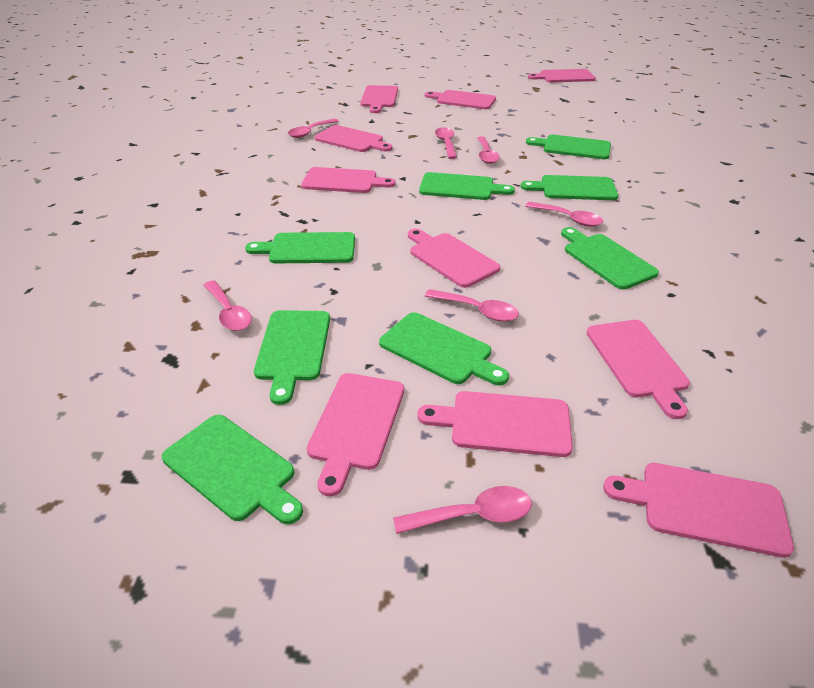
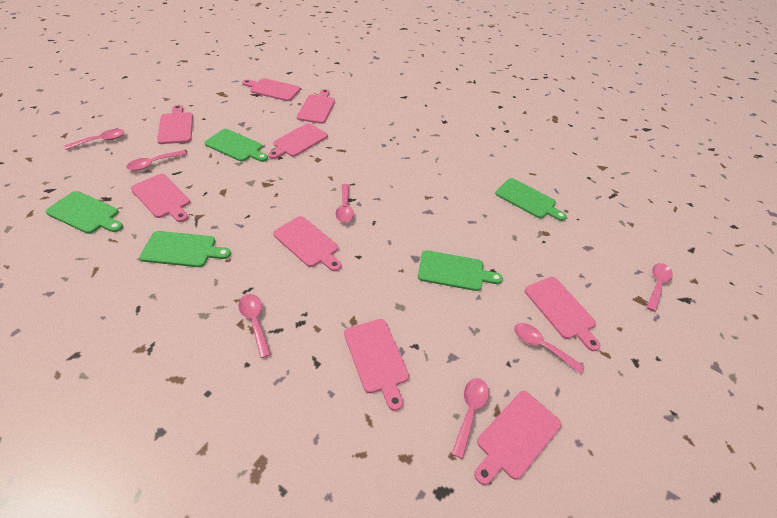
green cutting board: 8 -> 5
pink cutting board: 10 -> 9

